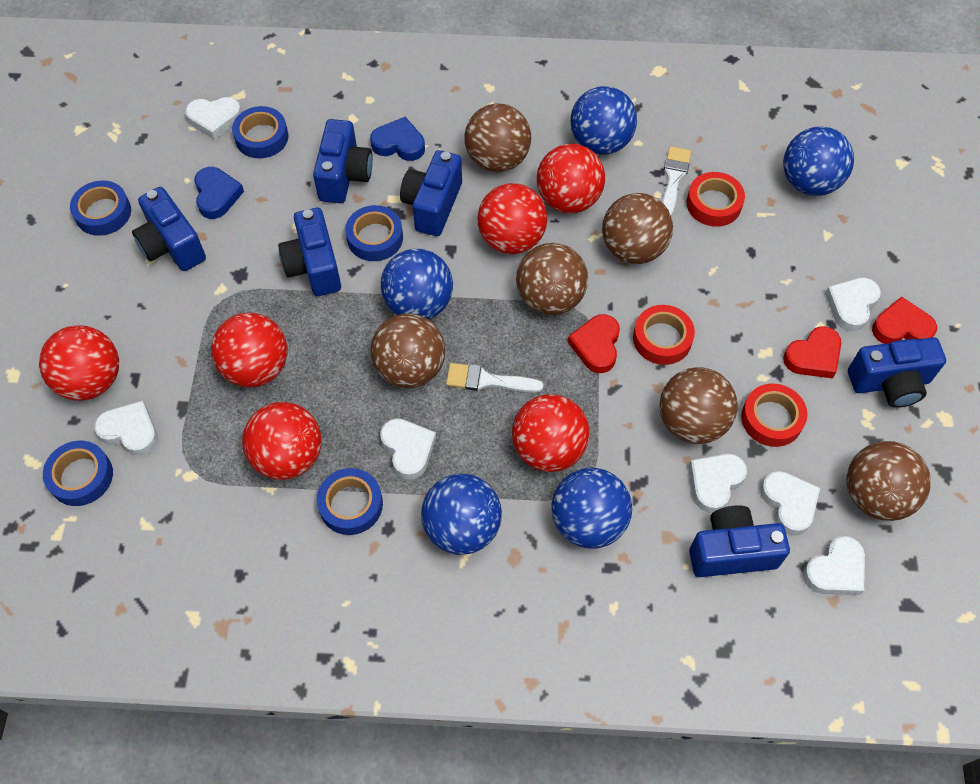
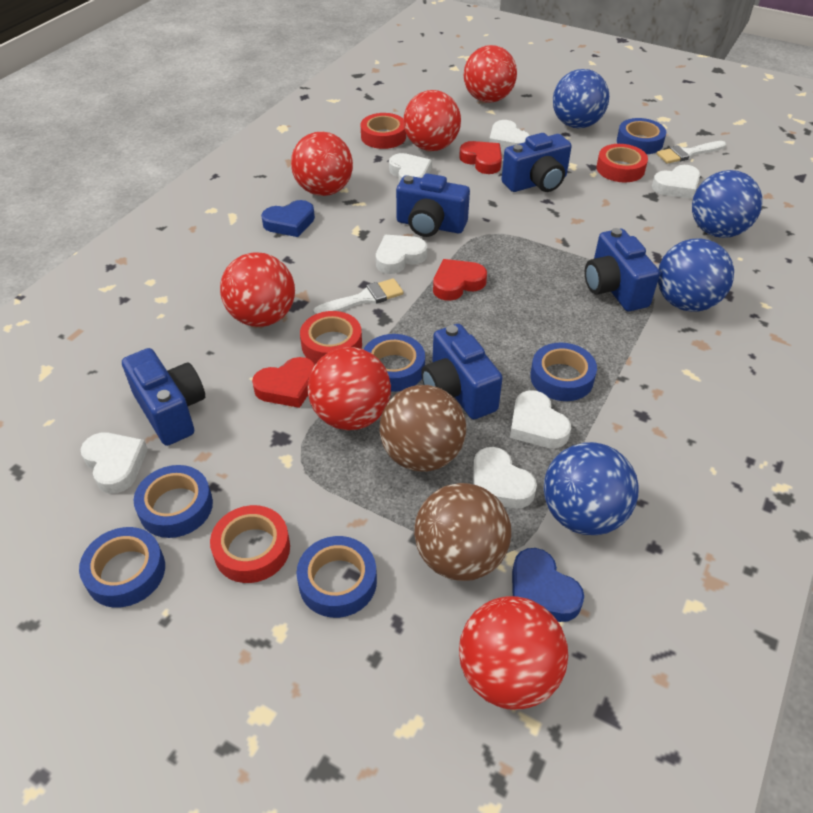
blue ball: 5 -> 4
blue camera: 6 -> 5
blue tape: 5 -> 6
brown ball: 6 -> 2
red tape: 3 -> 4

